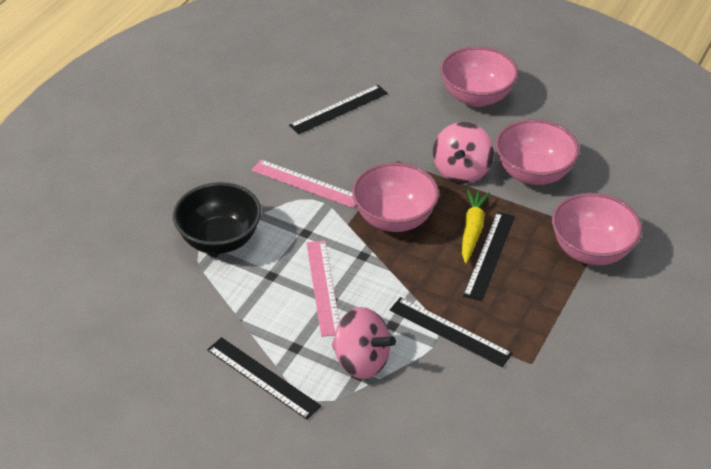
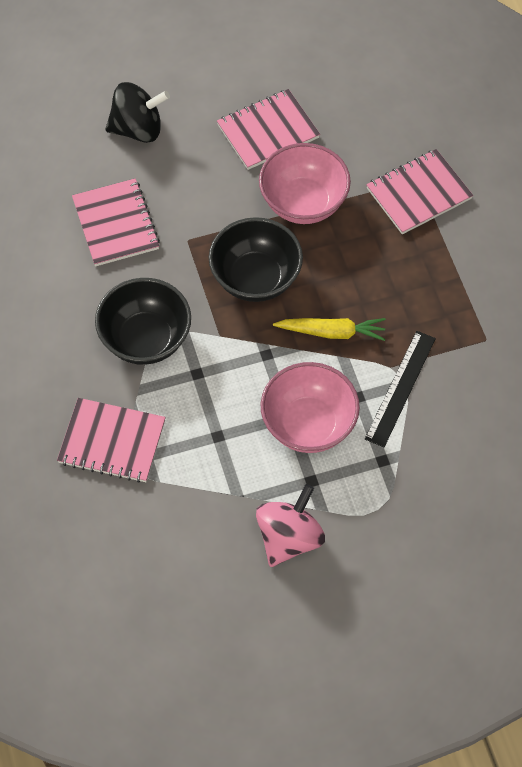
black bowl: 1 -> 2
black ruler: 4 -> 1
black spinning top: 0 -> 1
pink bowl: 4 -> 2
pink notebook: 0 -> 4
pink ruler: 2 -> 0
pink spinning top: 2 -> 1

